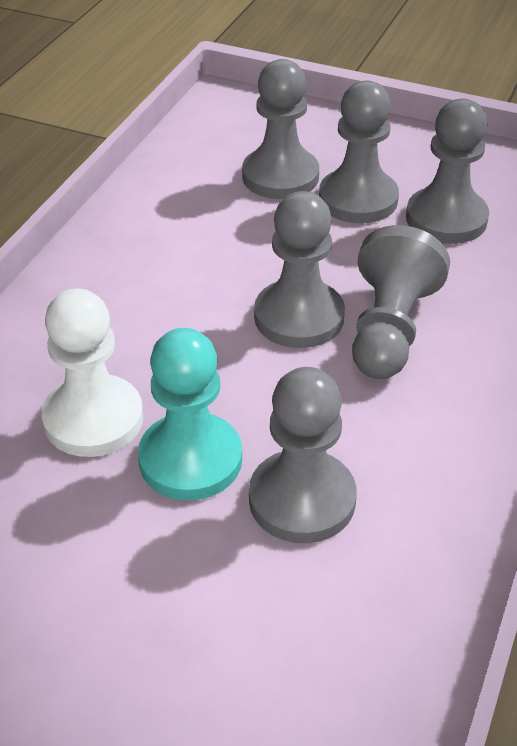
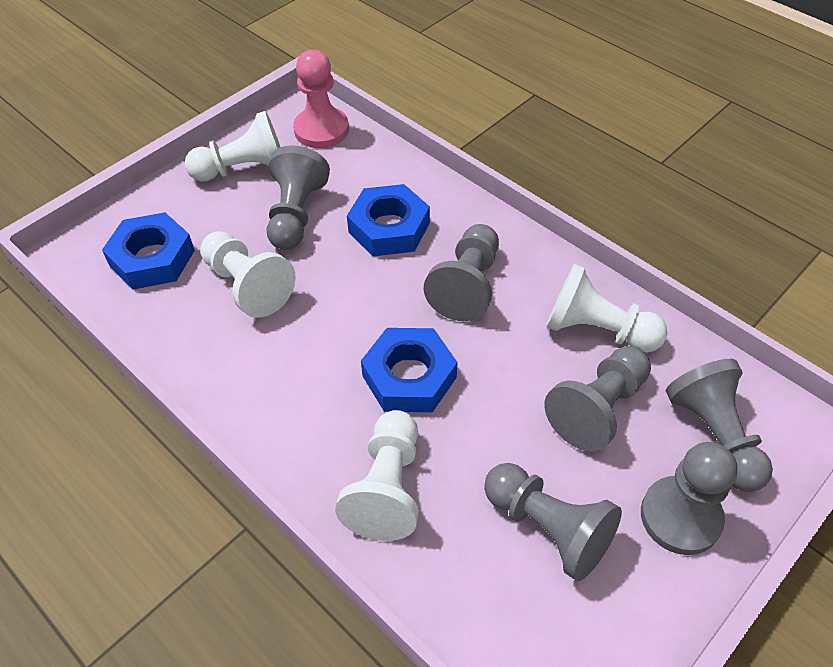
blue nut: 0 -> 3
pink pawn: 0 -> 1
turquoise pawn: 1 -> 0
white pawn: 1 -> 4

